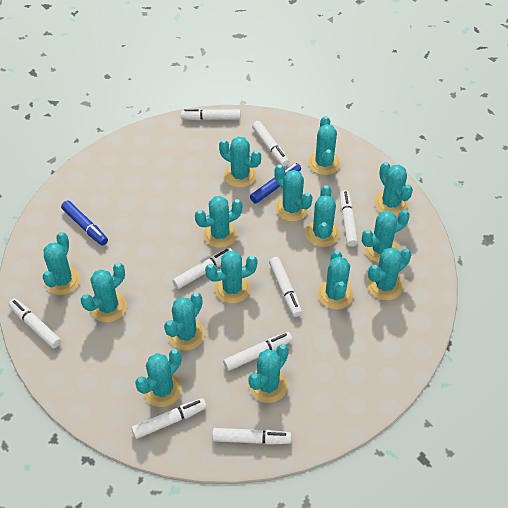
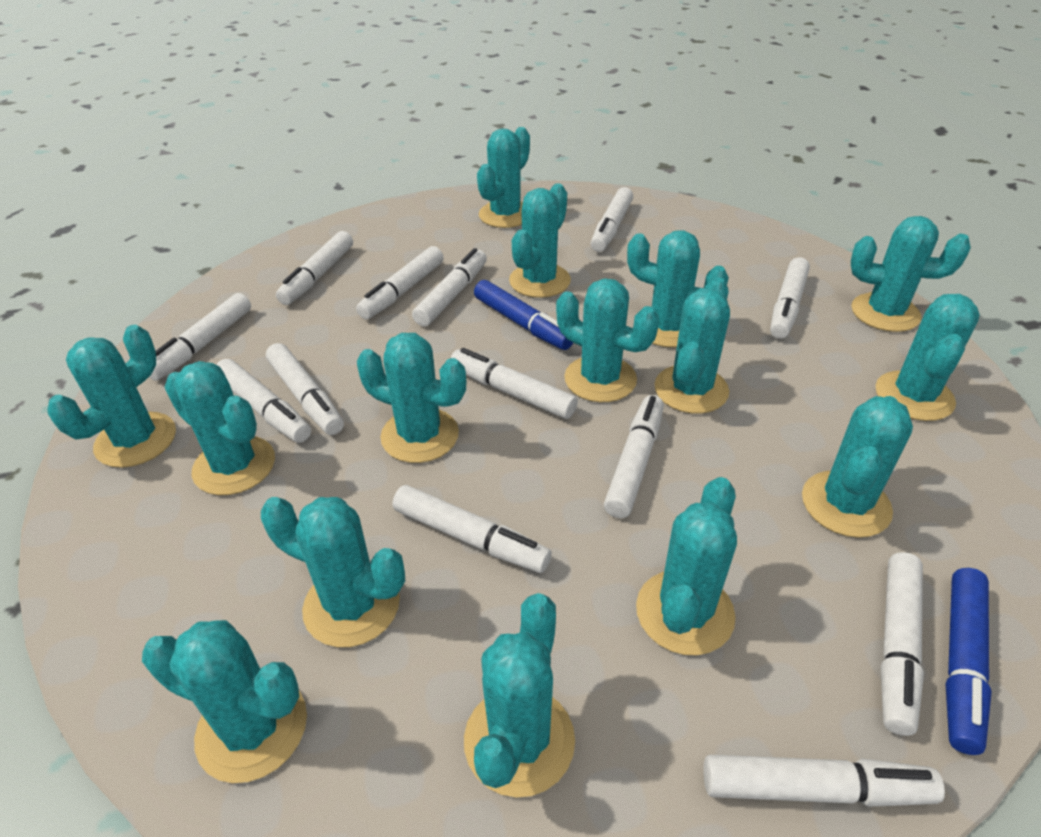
white marker: 9 -> 13

